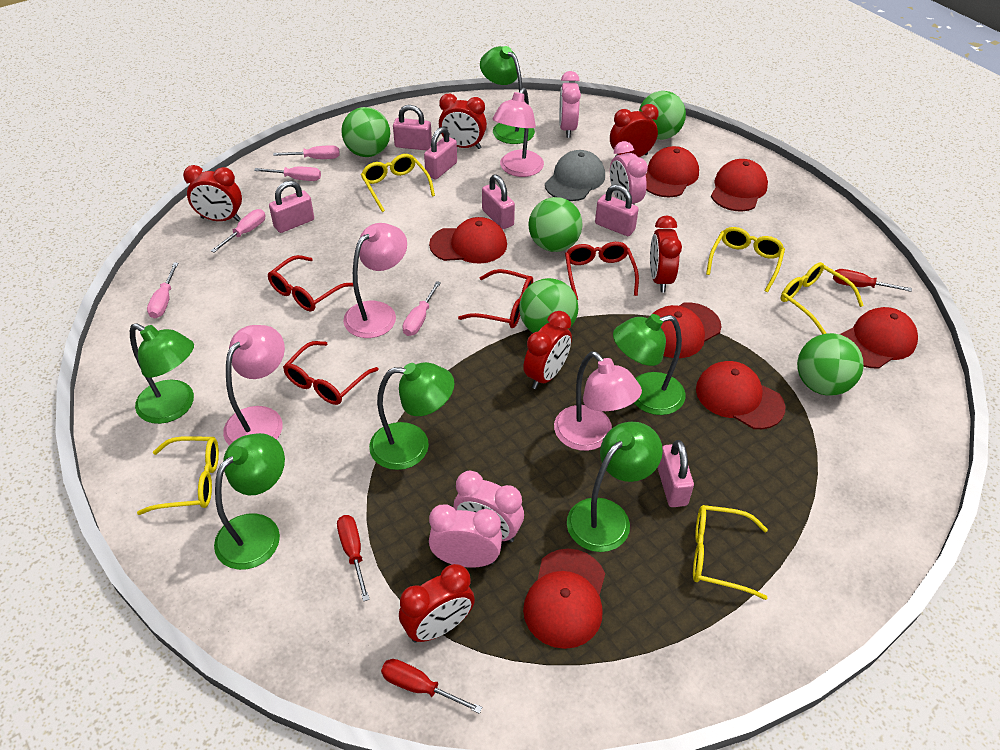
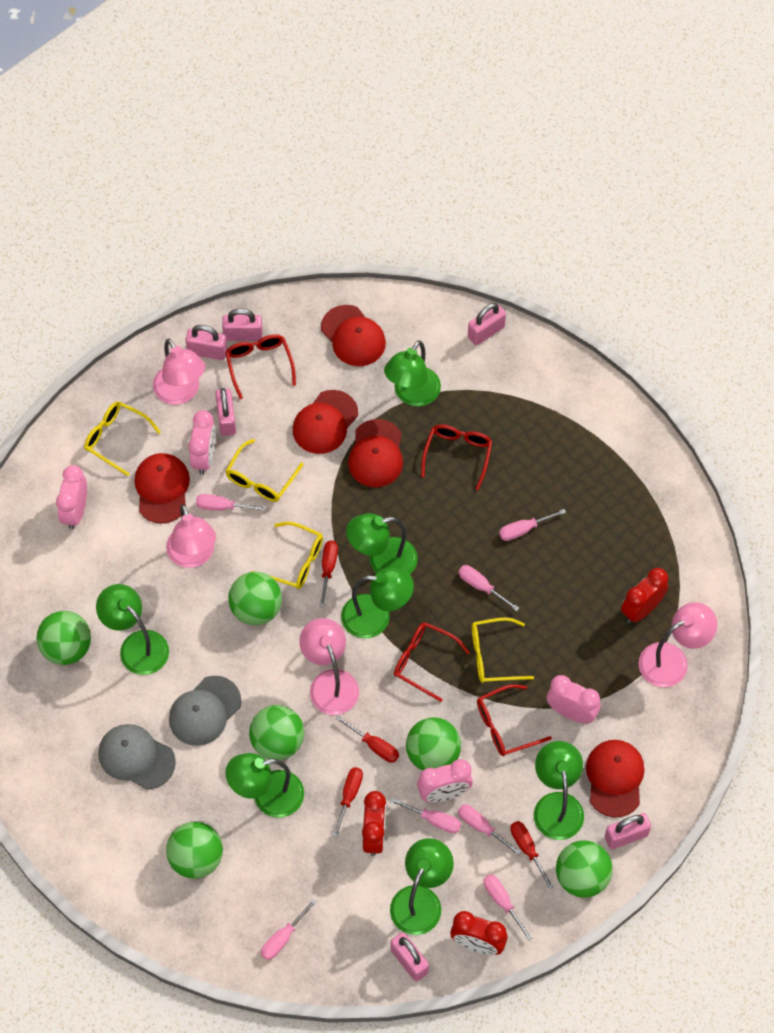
green ball: 5 -> 6
green lamp: 6 -> 7
grey cap: 1 -> 2
pink screwdriver: 5 -> 7
red cap: 7 -> 5
red clock: 6 -> 3
red screwdriver: 3 -> 4
yellow glasses: 5 -> 4

